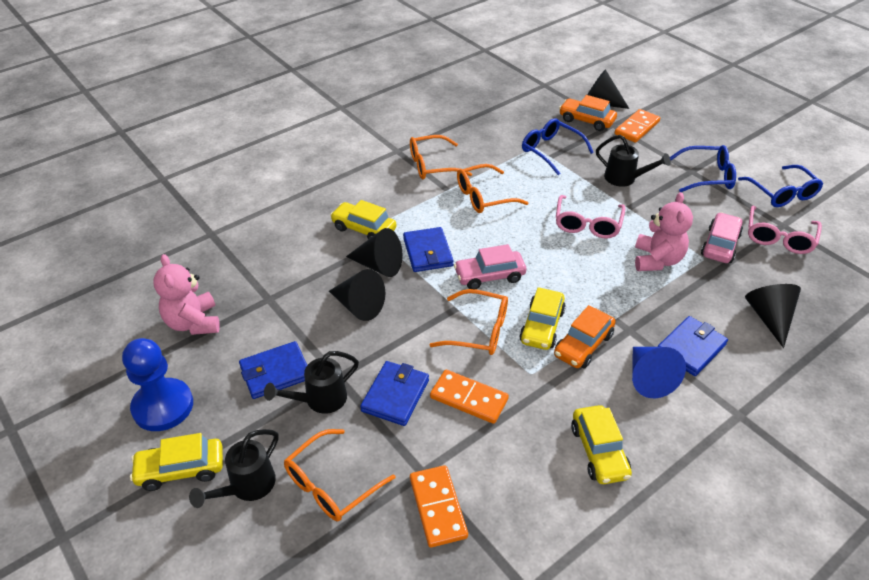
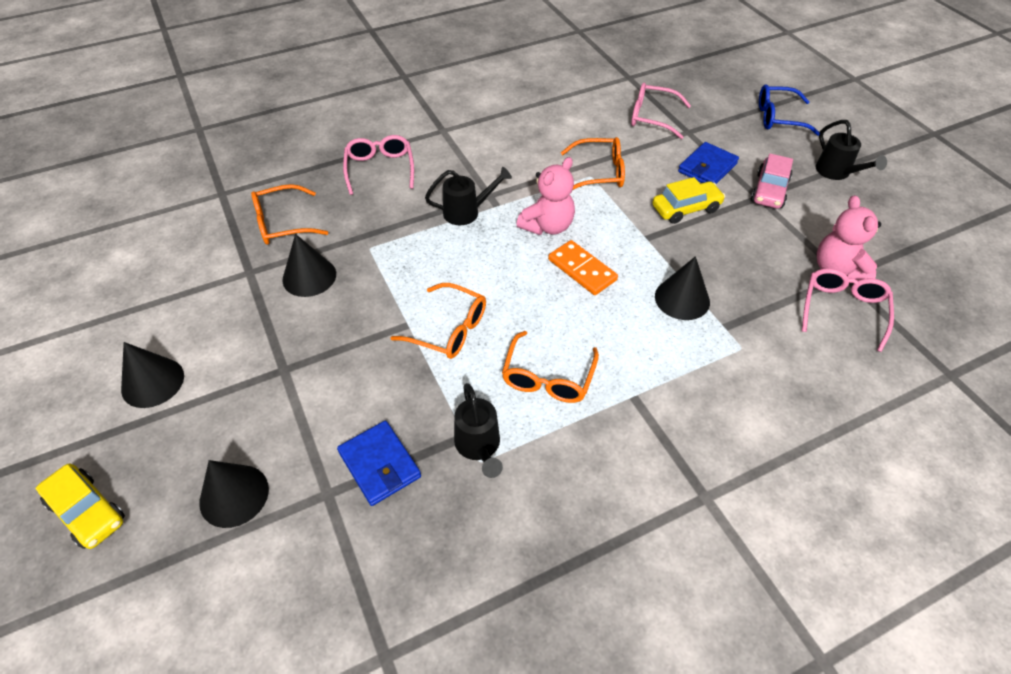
blue cone: 1 -> 0
blue glasses: 3 -> 1
blue pawn: 1 -> 0
blue wallet: 4 -> 2
orange car: 2 -> 0
orange domino: 3 -> 1
pink car: 2 -> 1
pink glasses: 2 -> 3
yellow car: 4 -> 2

